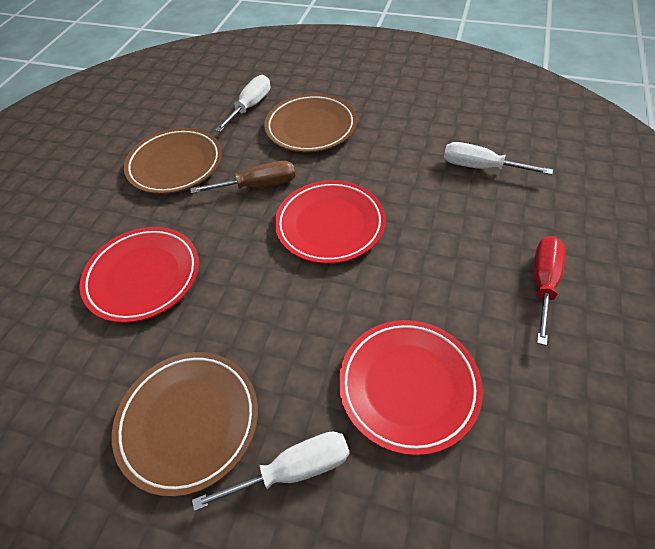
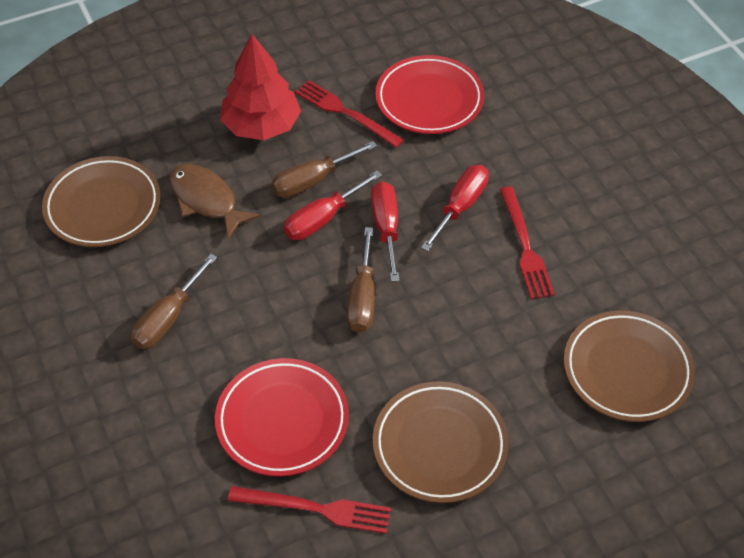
brown fish: 0 -> 1
brown screwdriver: 1 -> 3
red fork: 0 -> 3
red plate: 3 -> 2
red screwdriver: 1 -> 3
red tree: 0 -> 1
white screwdriver: 3 -> 0

